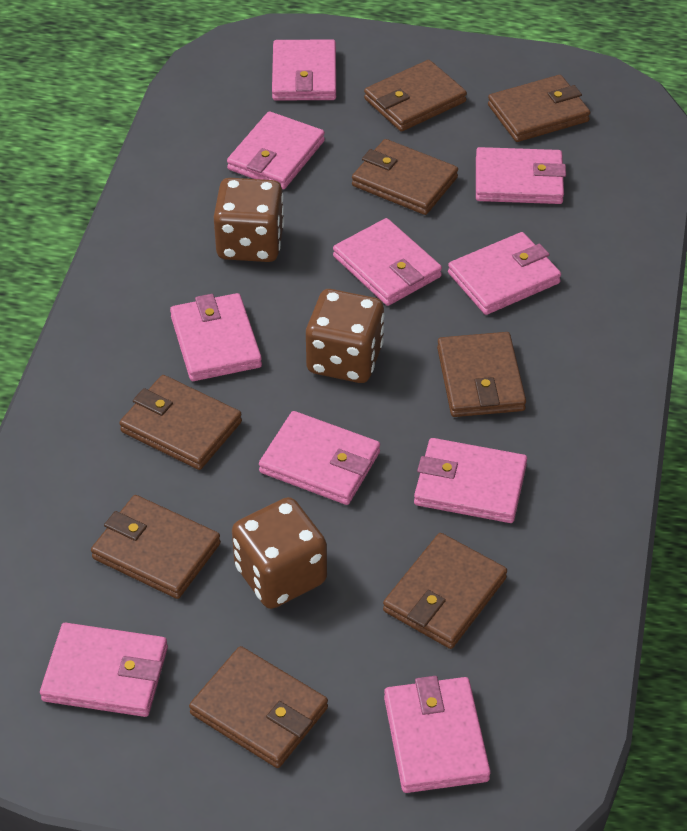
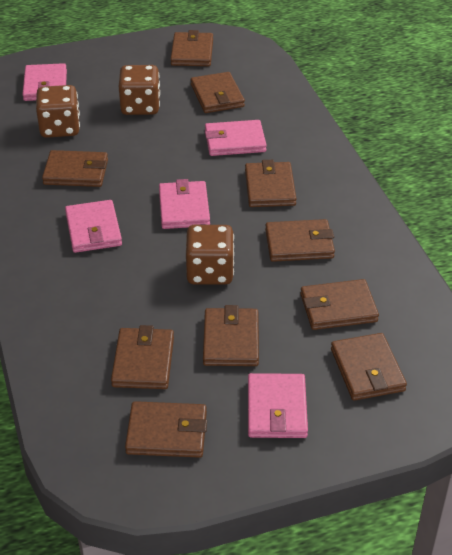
brown wallet: 8 -> 10
pink wallet: 10 -> 5

